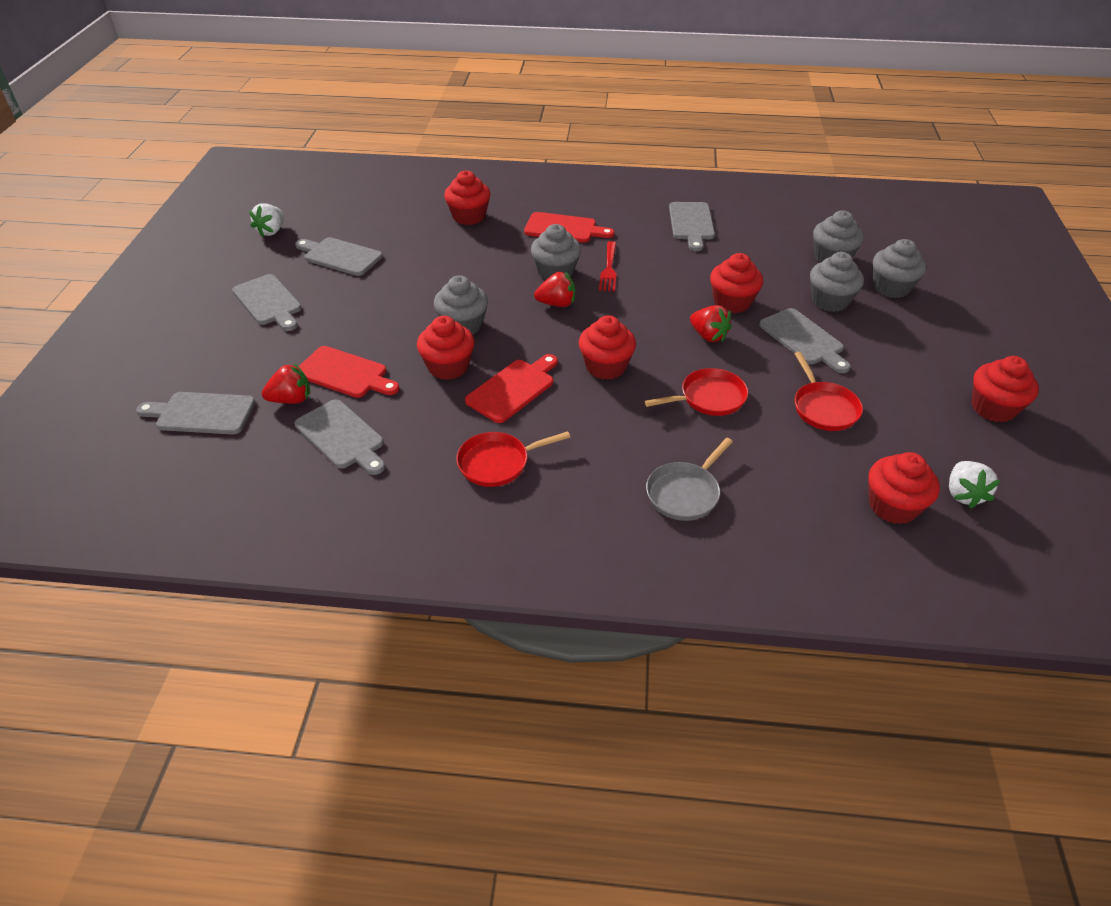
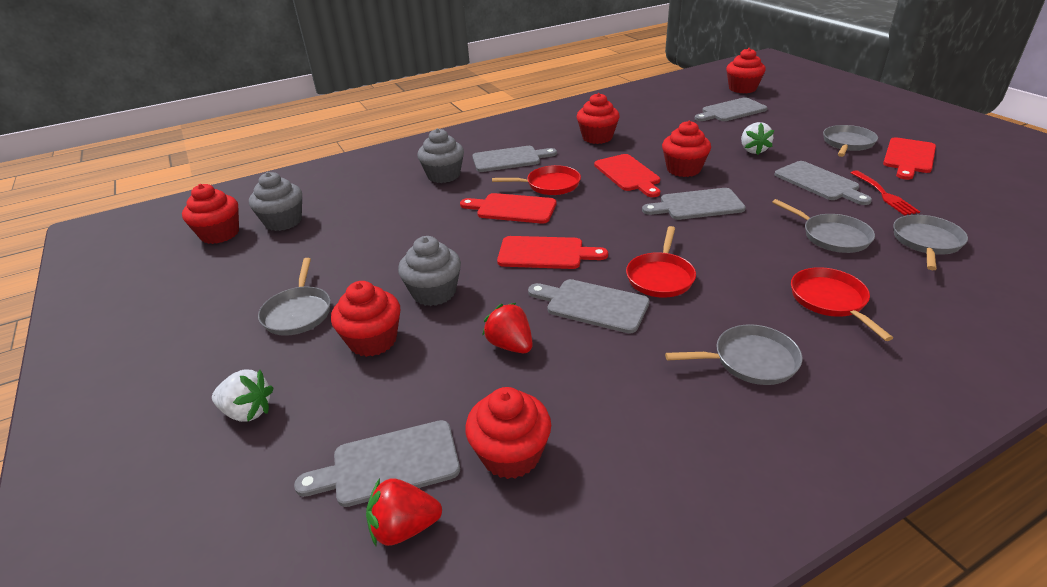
grey cupcake: 5 -> 3
grey pan: 1 -> 5
red cutting board: 3 -> 4
red strawberry: 3 -> 2

